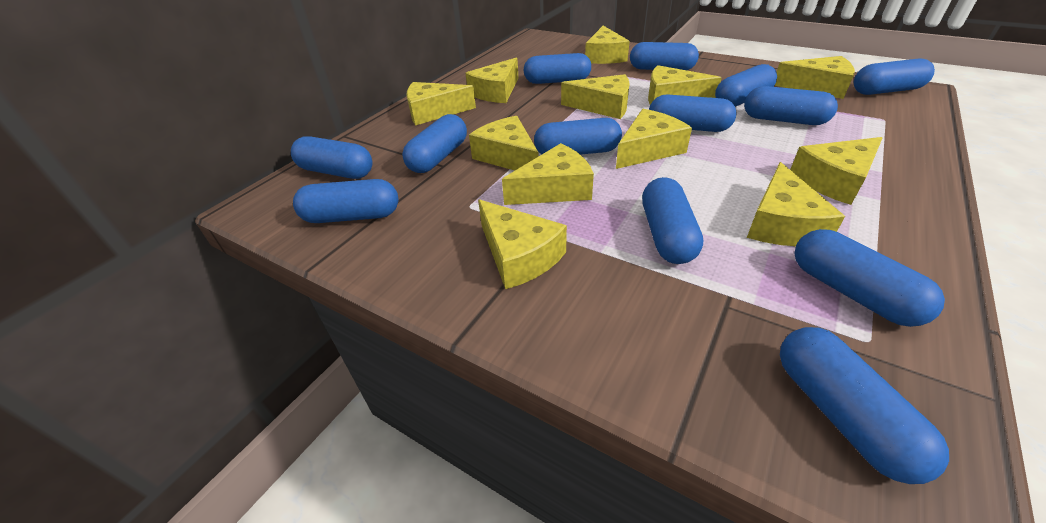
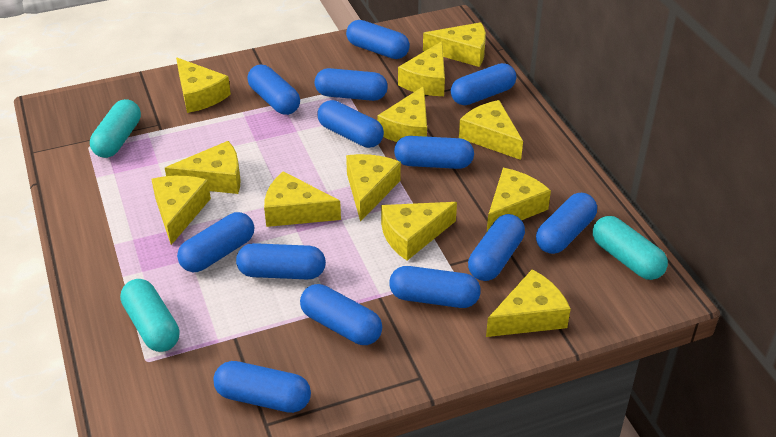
turquoise capsule: 0 -> 3

